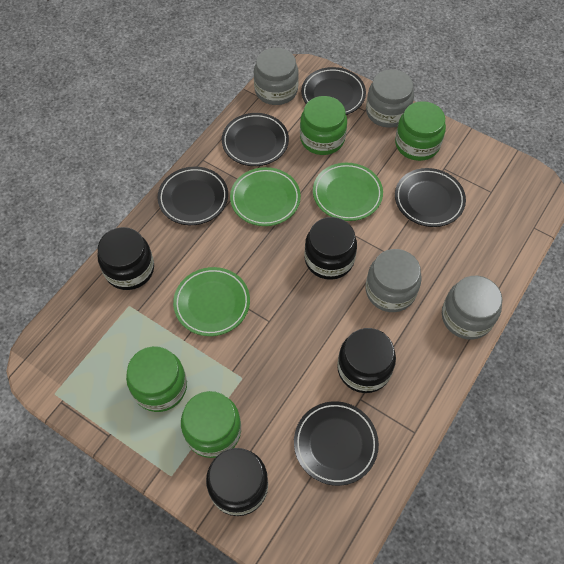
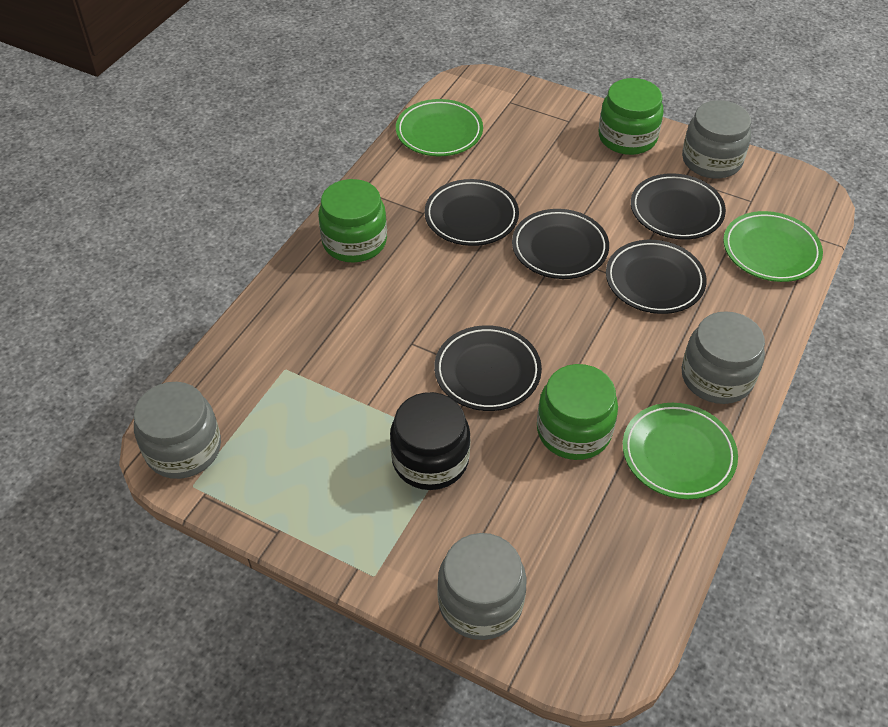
black jar: 4 -> 1
green jar: 4 -> 3

